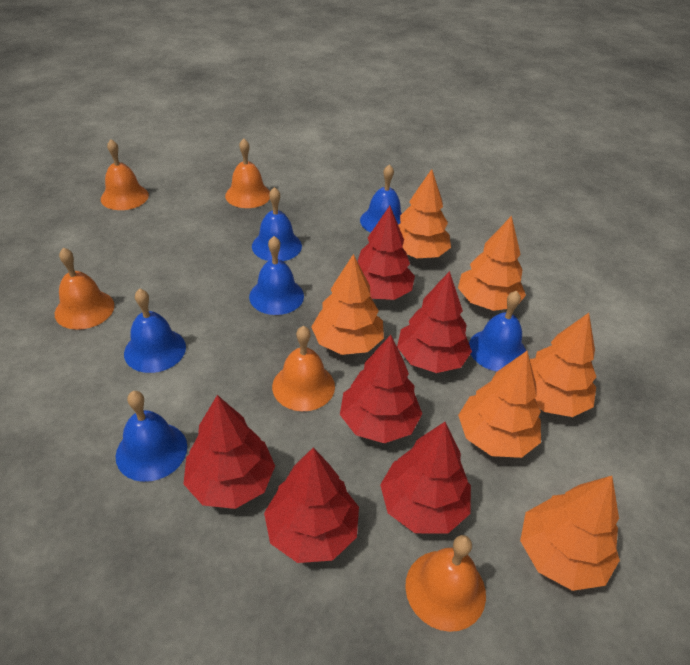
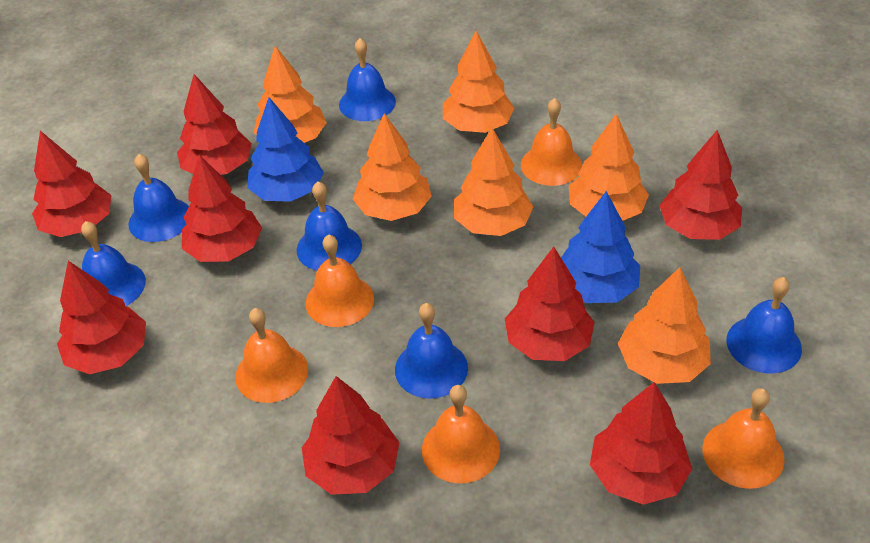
blue tree: 0 -> 2
red tree: 6 -> 8

